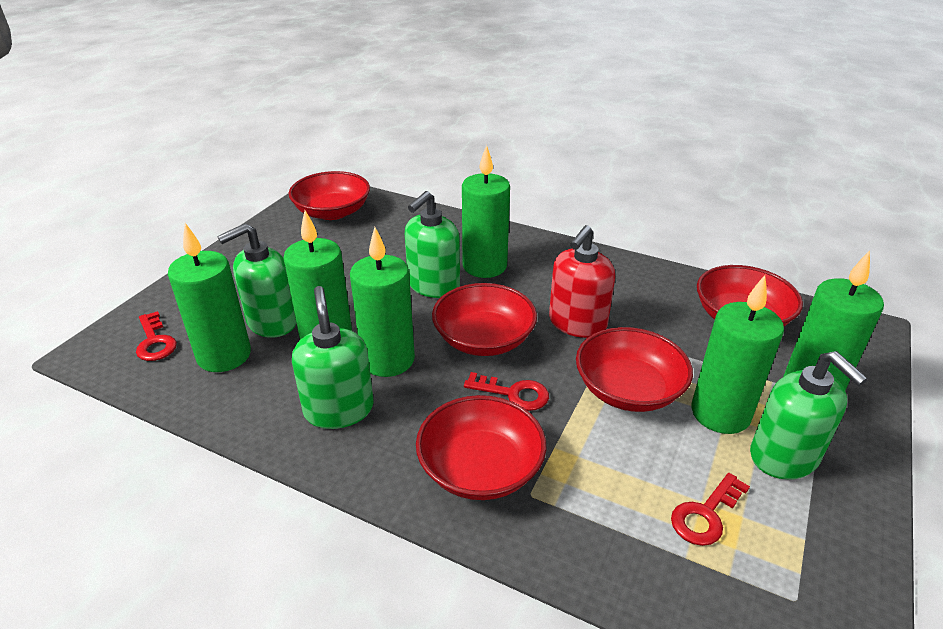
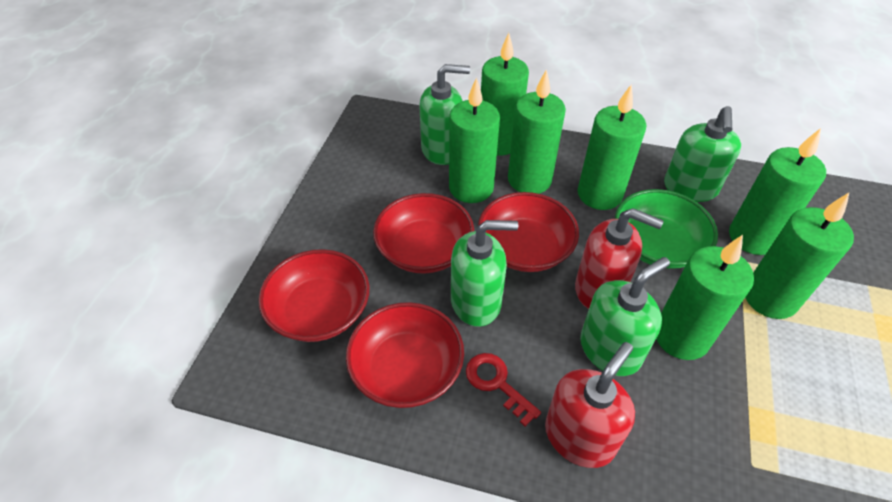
green bowl: 0 -> 1
green candle: 6 -> 7
red bowl: 5 -> 4
red key: 3 -> 1
red soap dispenser: 1 -> 2

